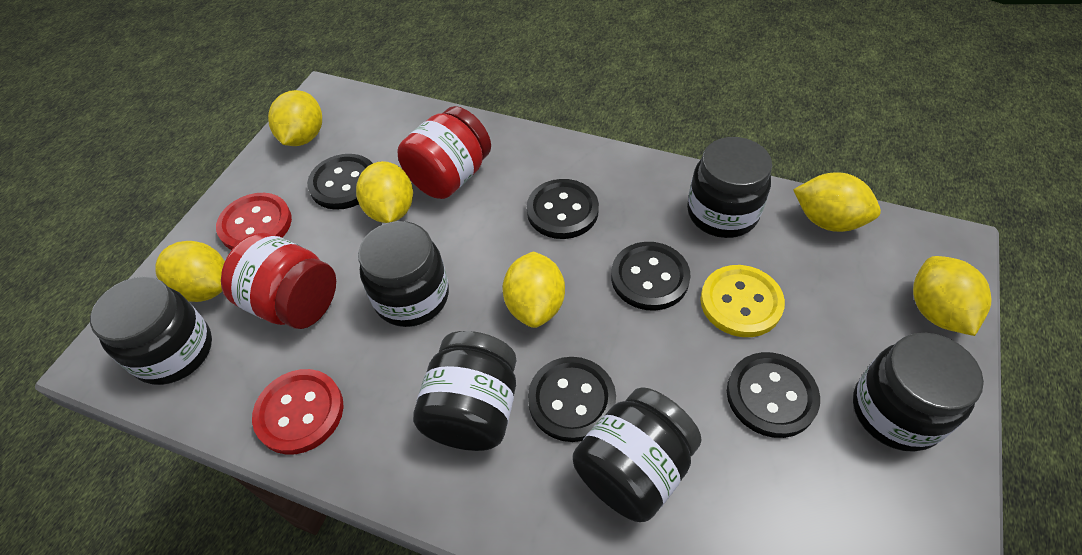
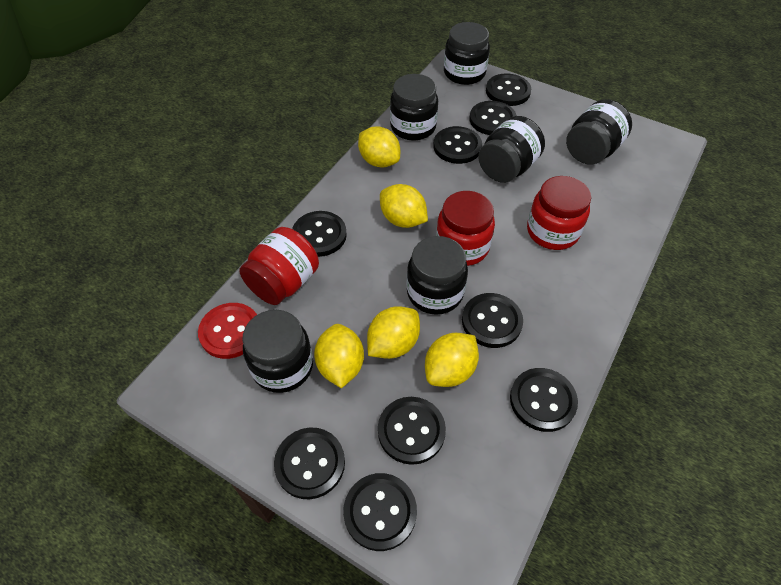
black button: 5 -> 9
red button: 2 -> 1
red jar: 2 -> 3
yellow button: 1 -> 0
yellow lemon: 6 -> 5

